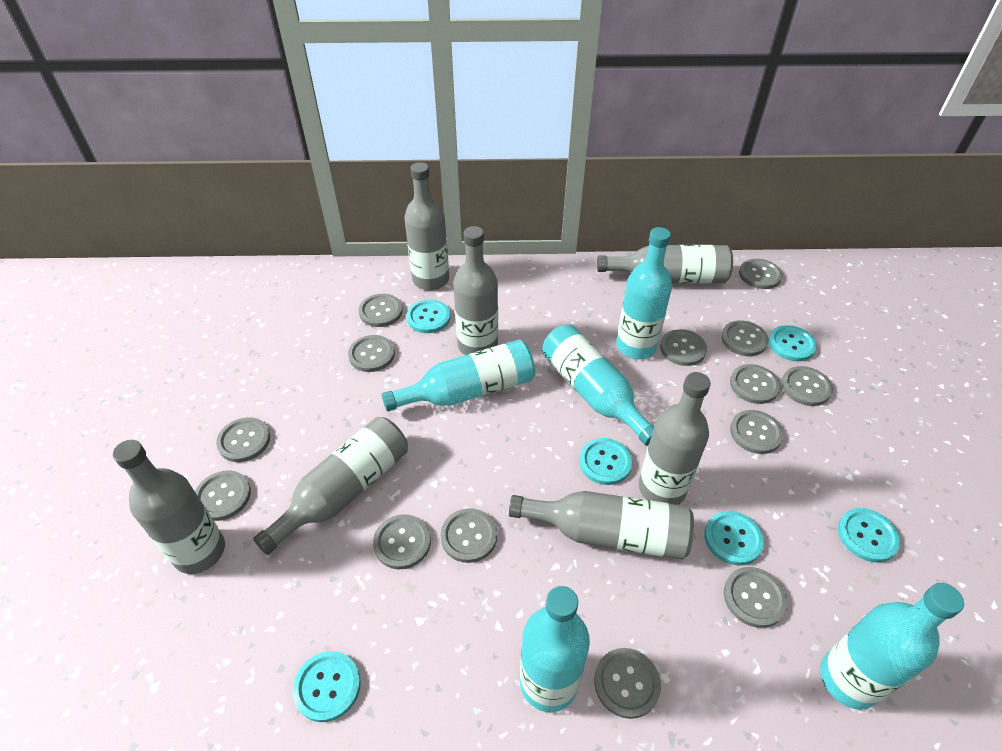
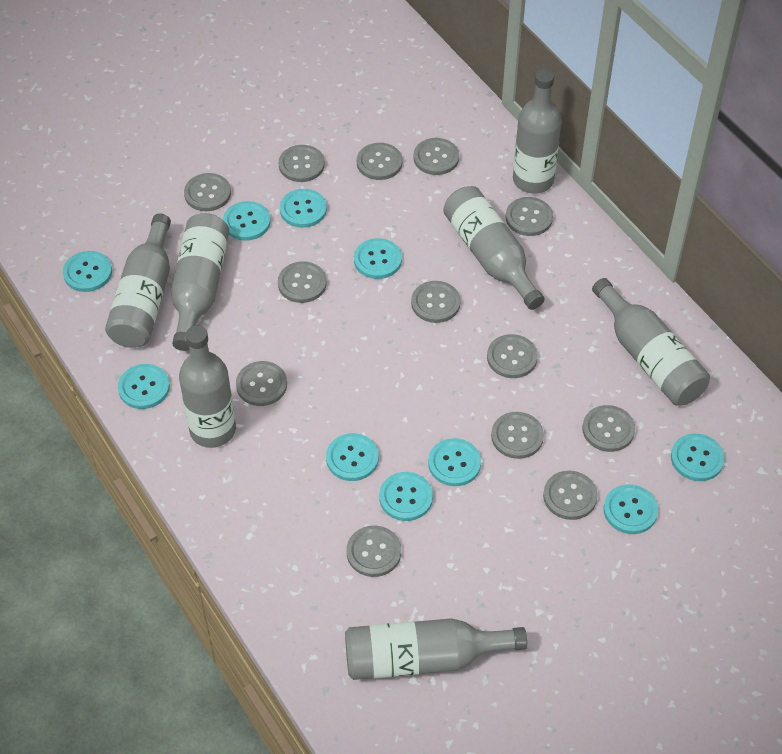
grey button: 14 -> 13
turquoise bottle: 5 -> 0
turquoise button: 6 -> 10

